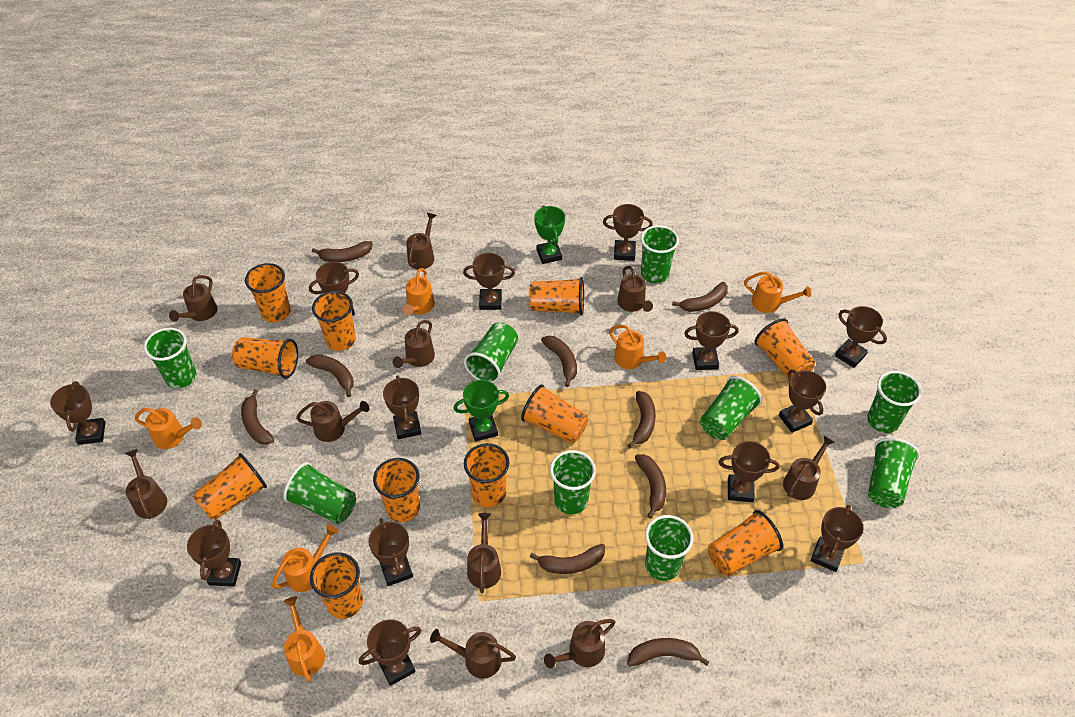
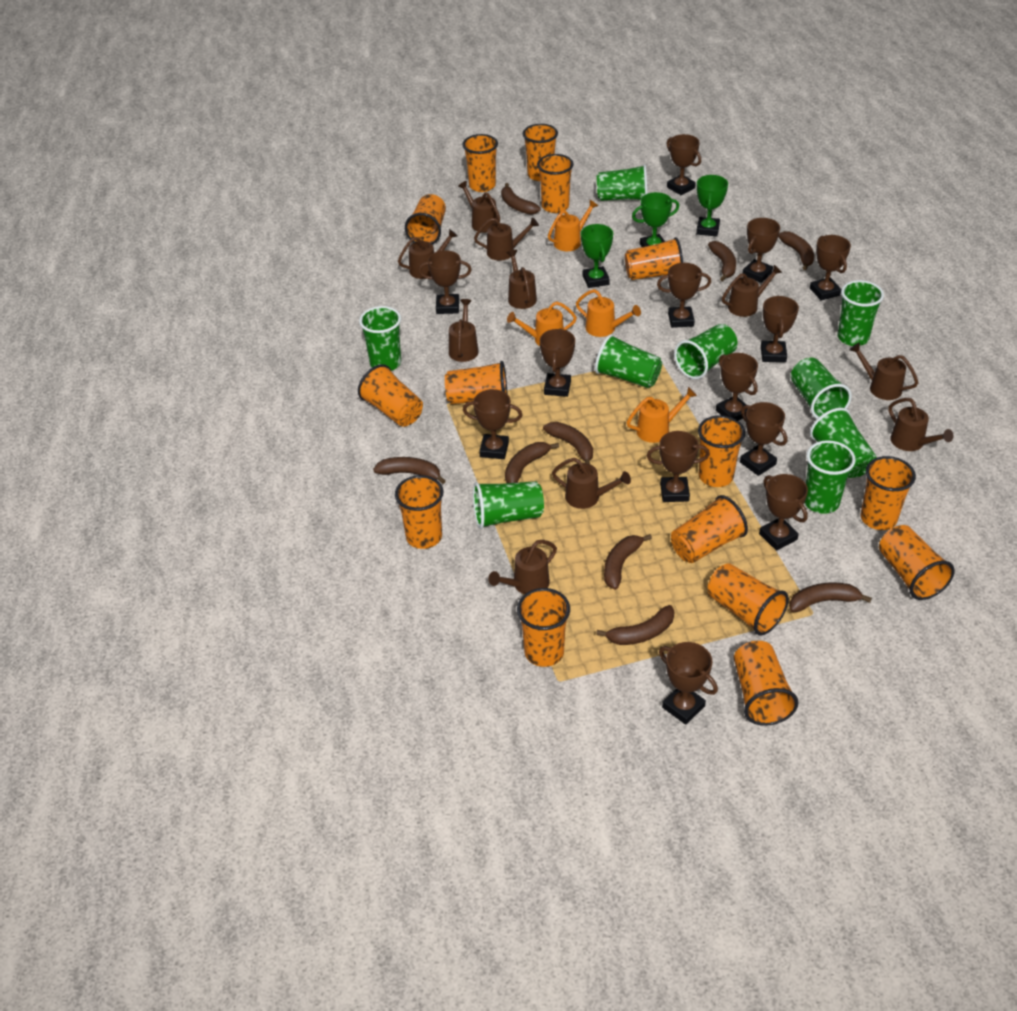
green trophy: 2 -> 3
orange cup: 11 -> 15
orange watering can: 6 -> 4

